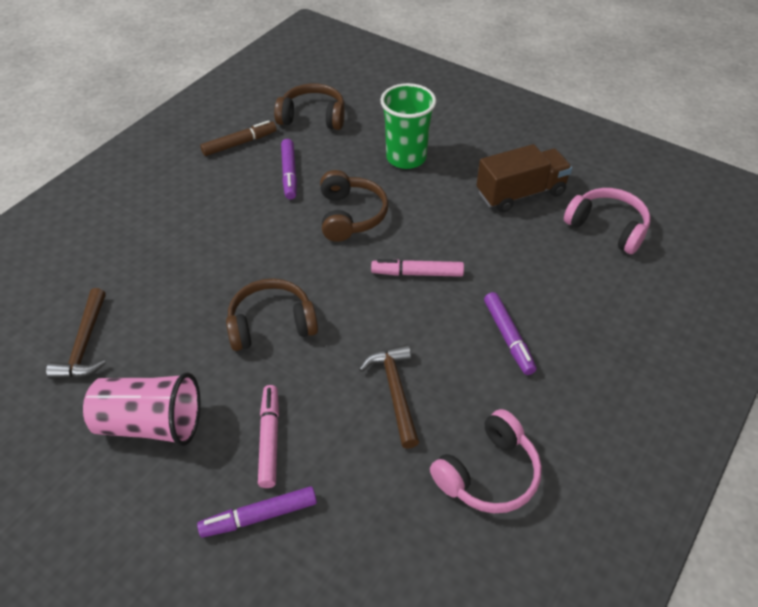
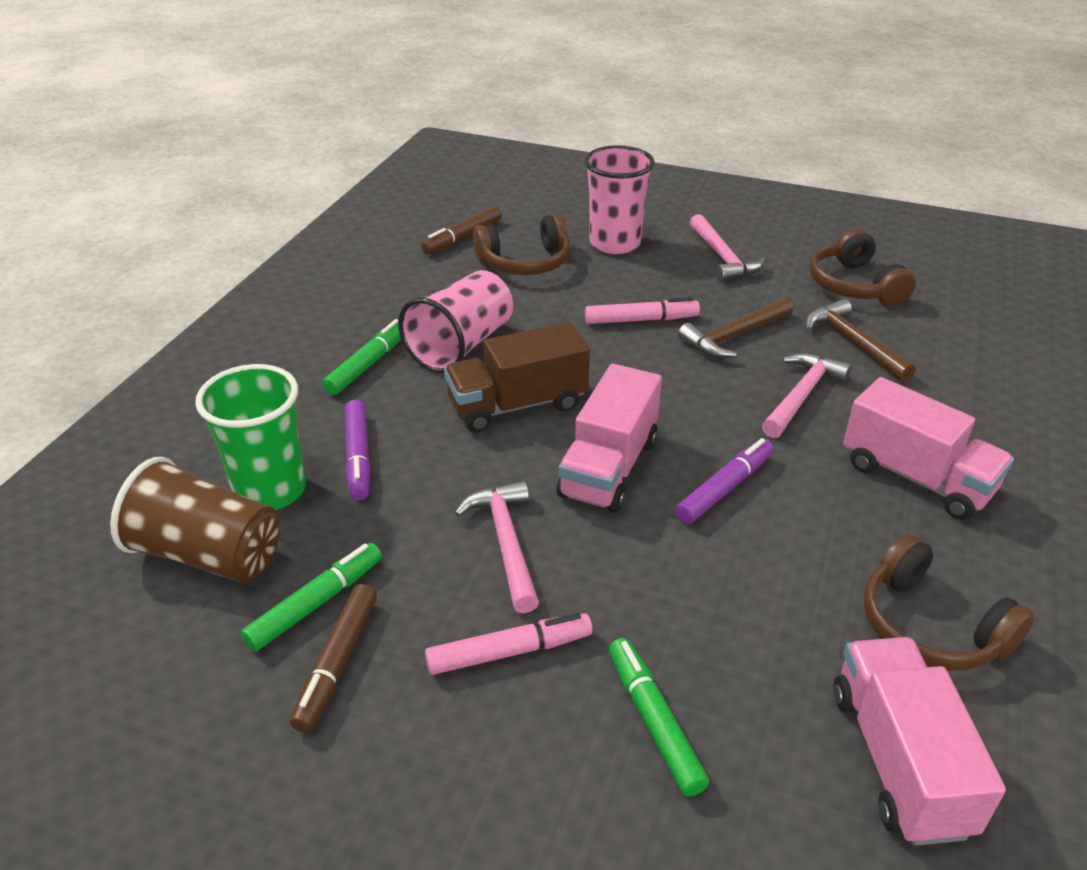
brown cup: 0 -> 1
brown marker: 1 -> 2
green marker: 0 -> 3
pink cup: 1 -> 2
pink hammer: 0 -> 3
pink headphones: 2 -> 0
pink truck: 0 -> 3
purple marker: 3 -> 2

